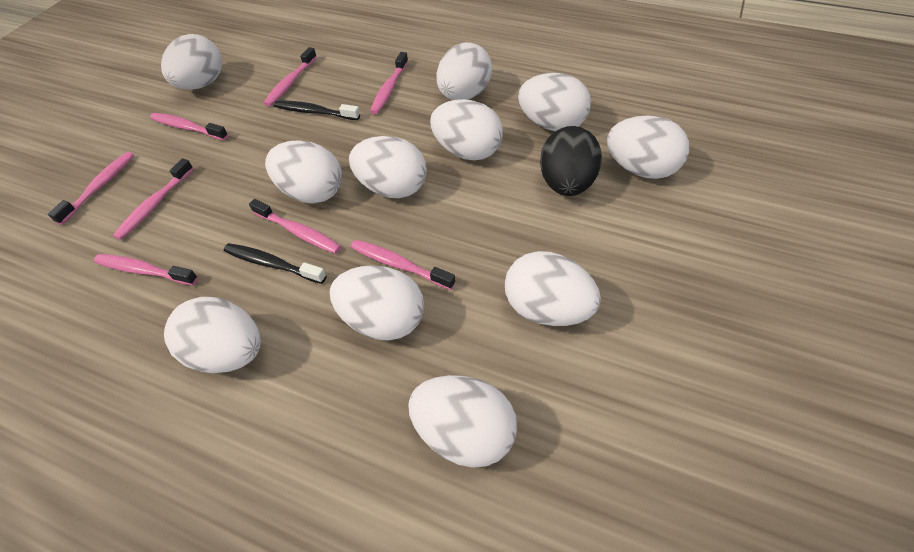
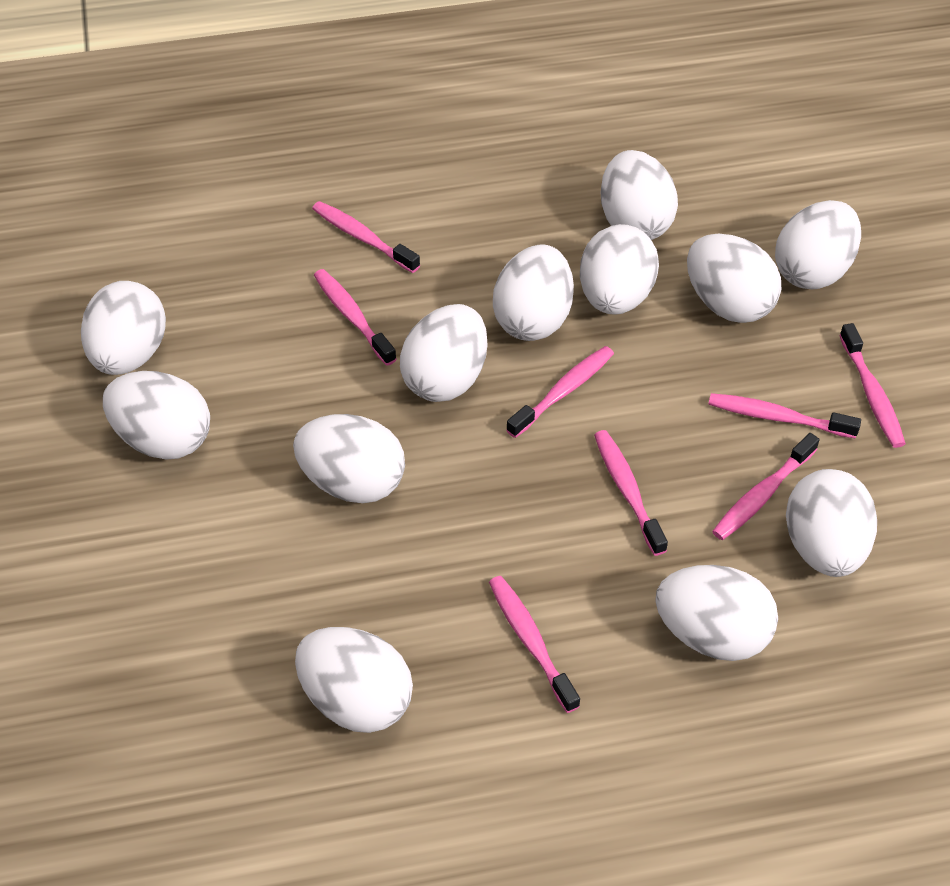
black egg: 1 -> 0
black toothbrush: 2 -> 0
white egg: 11 -> 12

